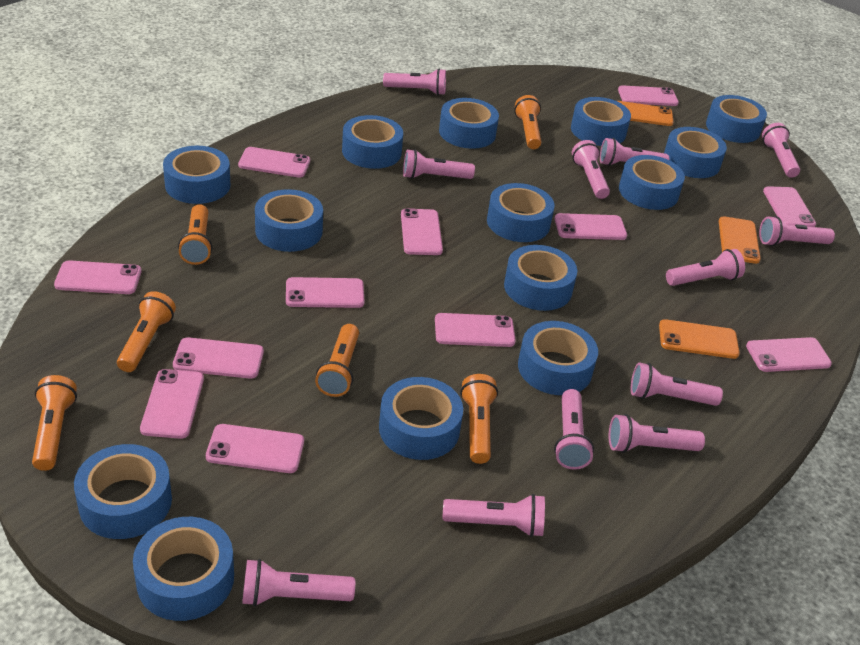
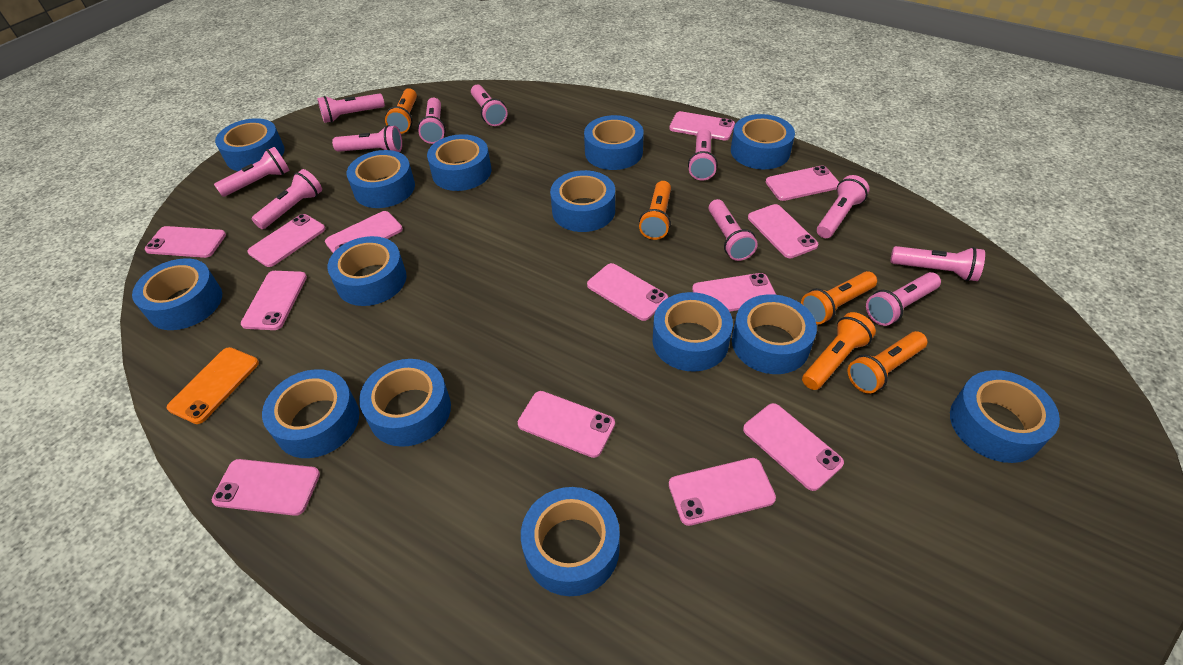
orange flashlight: 6 -> 5
orange phone: 3 -> 1
pink flashlight: 12 -> 11
pink phone: 12 -> 13

